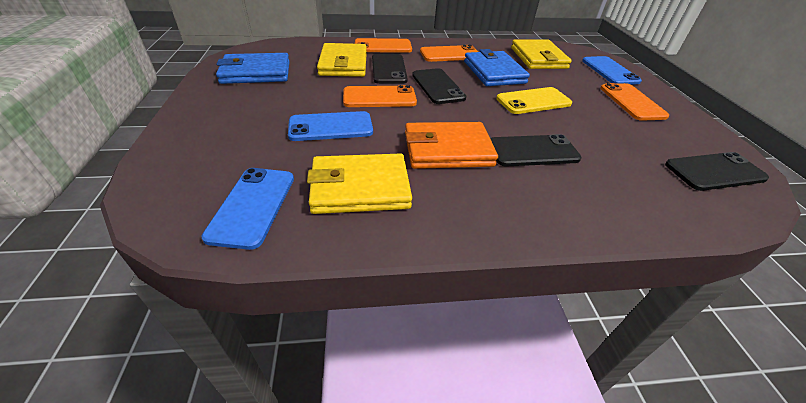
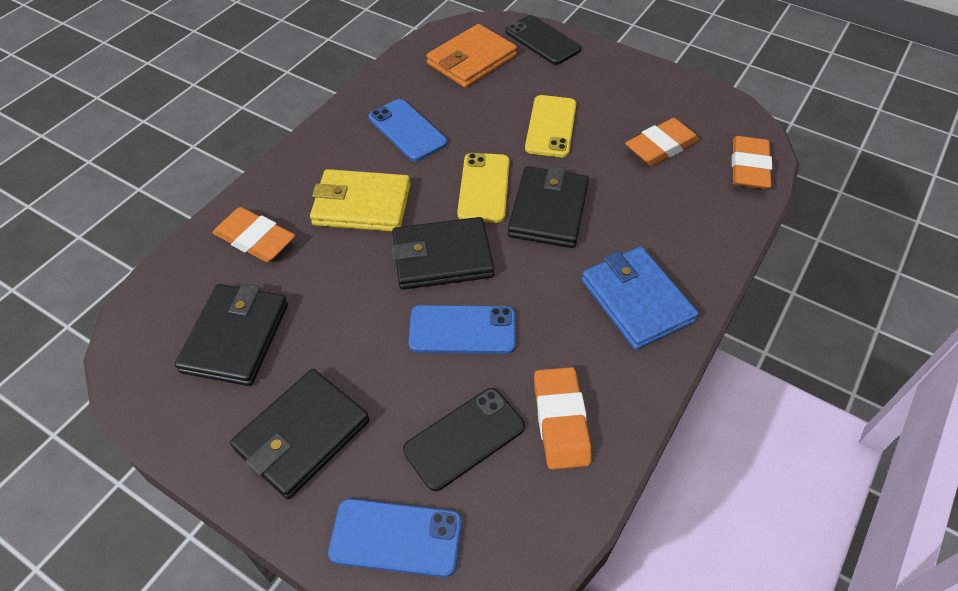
black phone: 4 -> 2
black wallet: 0 -> 4
blue wallet: 2 -> 1
orange eraser: 0 -> 4
orange phone: 4 -> 0
yellow phone: 1 -> 2
yellow wallet: 3 -> 1

